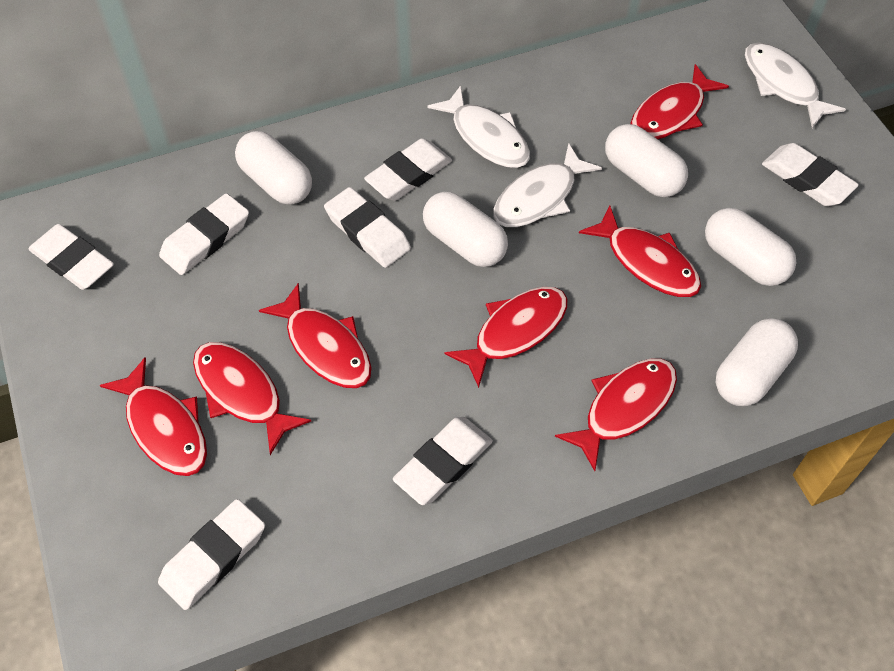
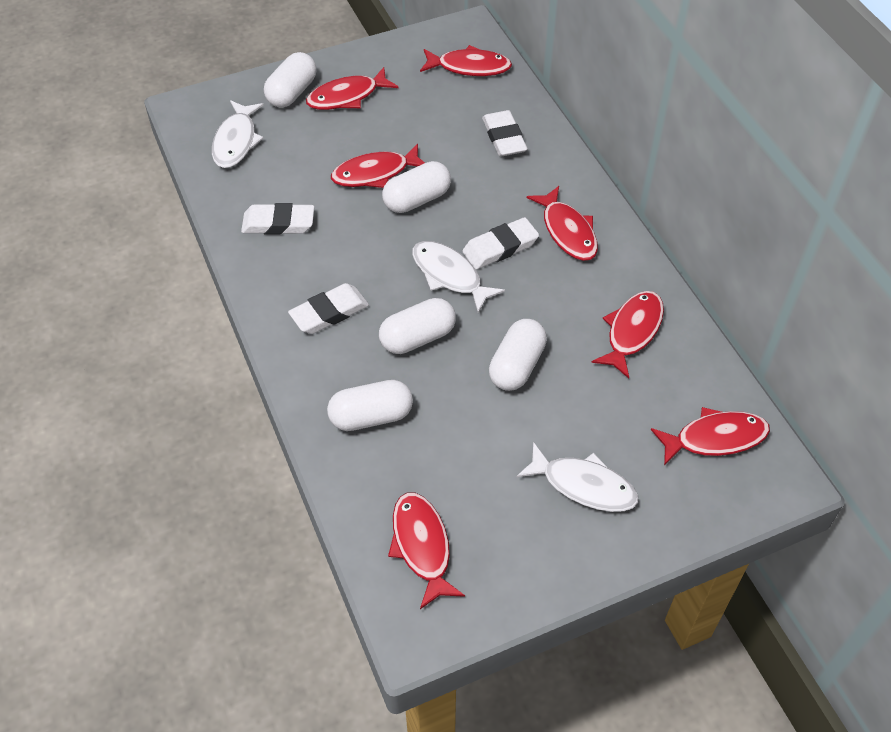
white eraser: 7 -> 4

